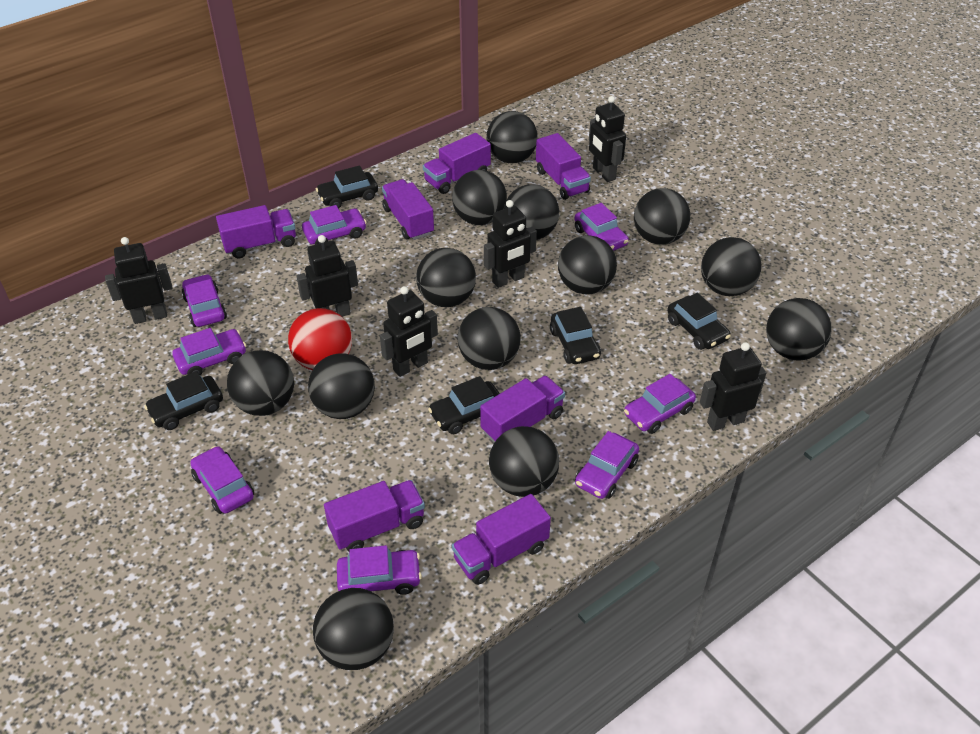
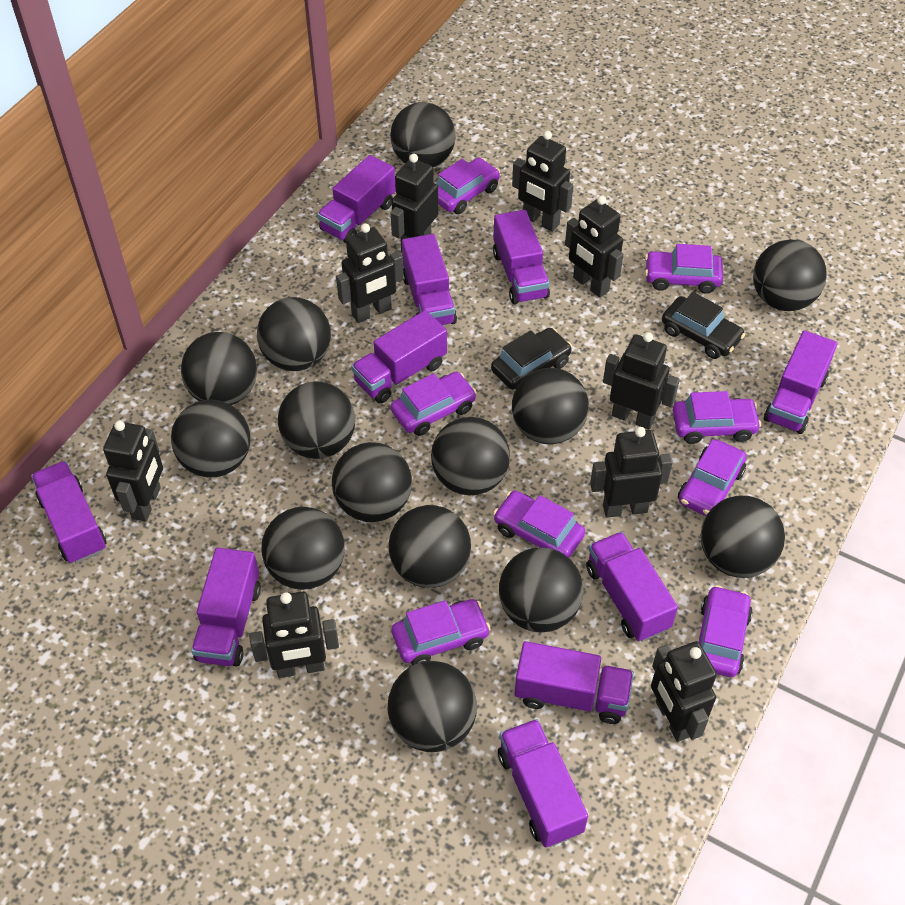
black ball: 13 -> 14
black car: 5 -> 2
black robot: 6 -> 9
purple truck: 7 -> 10
red ball: 1 -> 0

